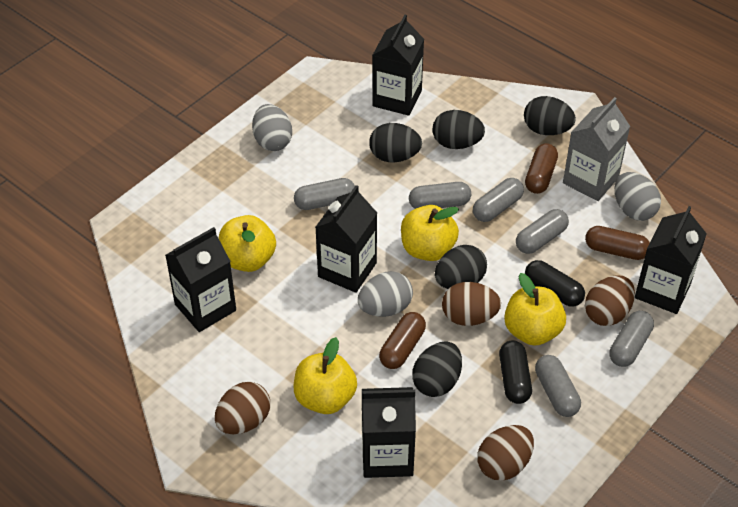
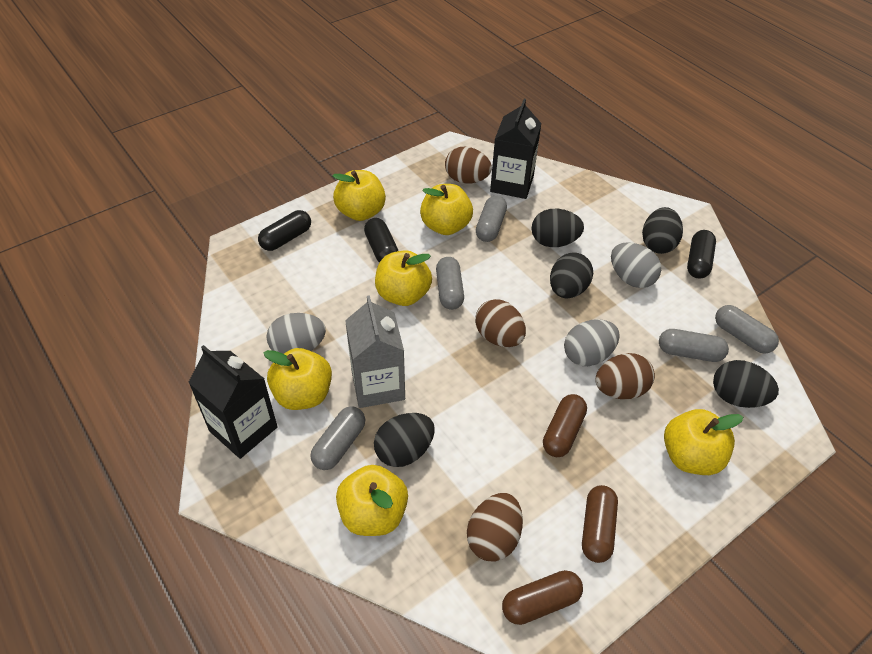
black capsule: 2 -> 3
black carton: 5 -> 2
grey capsule: 6 -> 5
yellow apple: 4 -> 6

